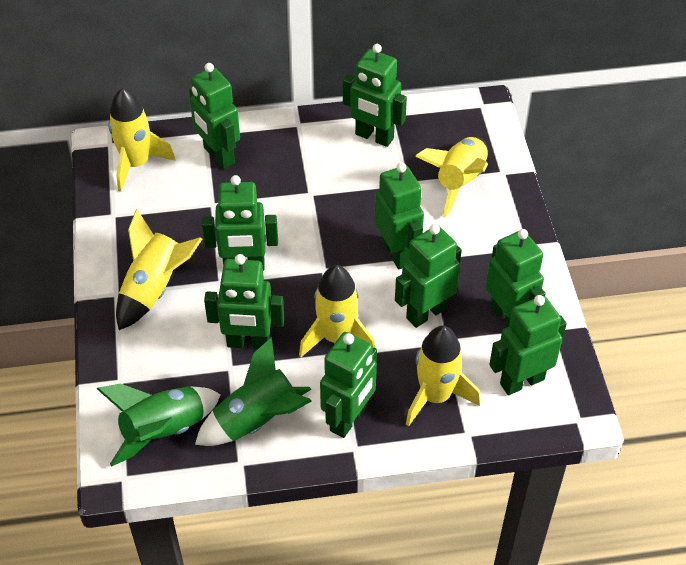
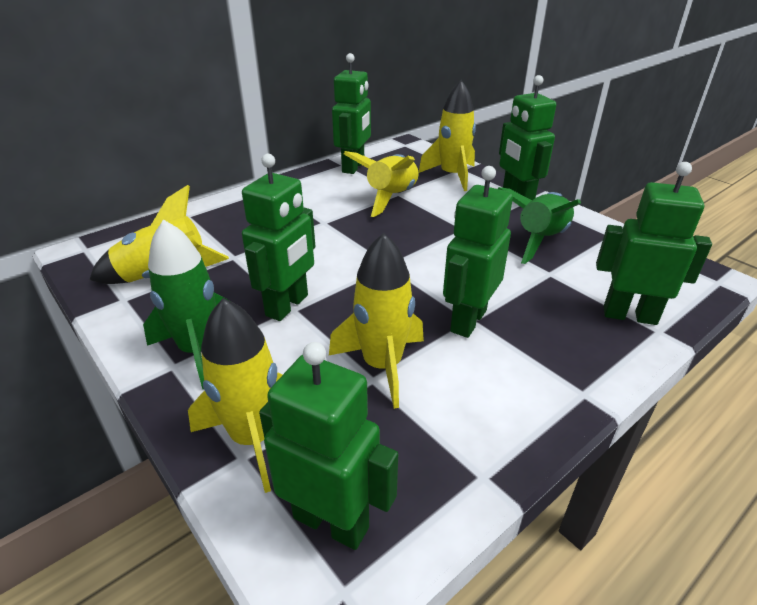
green robot: 9 -> 6

